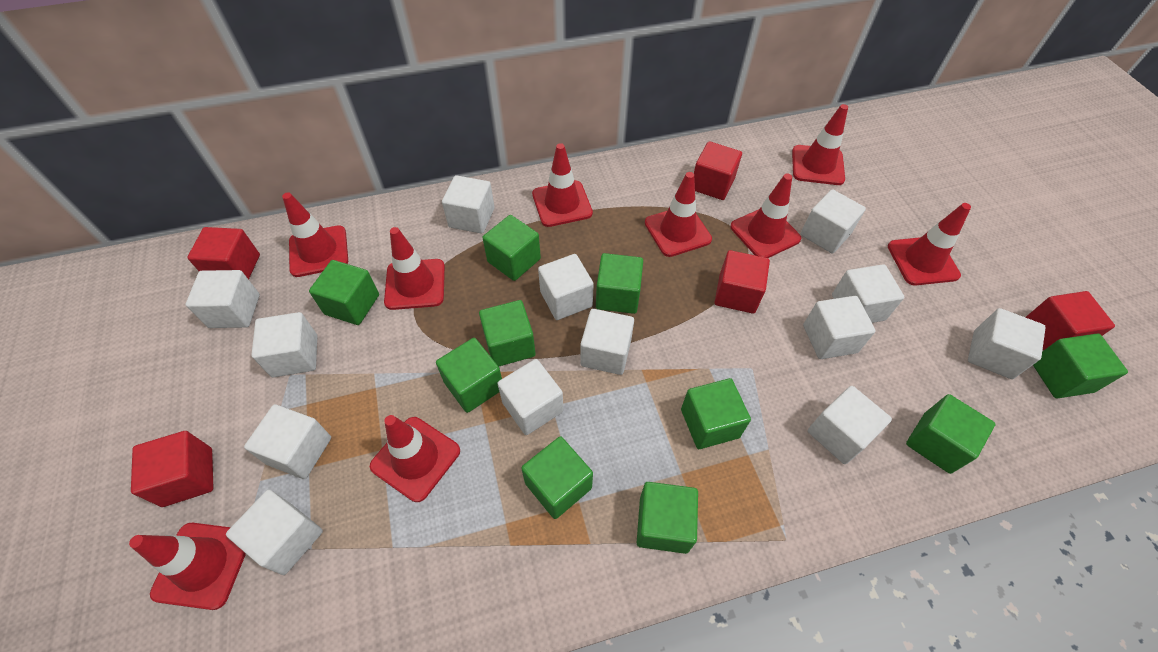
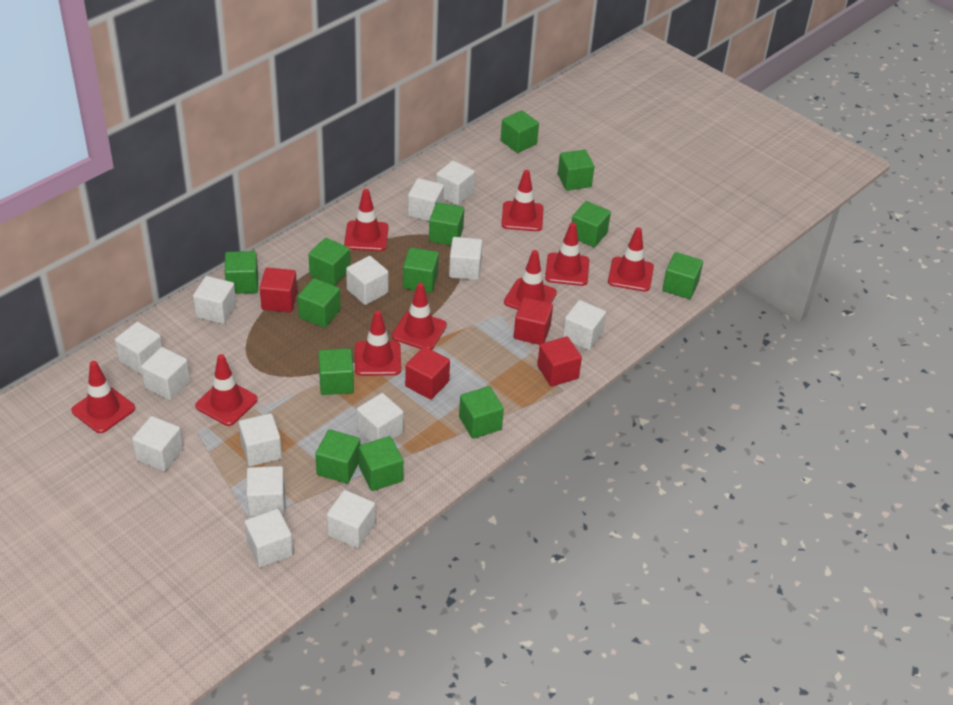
green cube: 10 -> 13
red cube: 5 -> 4
white cube: 13 -> 14

